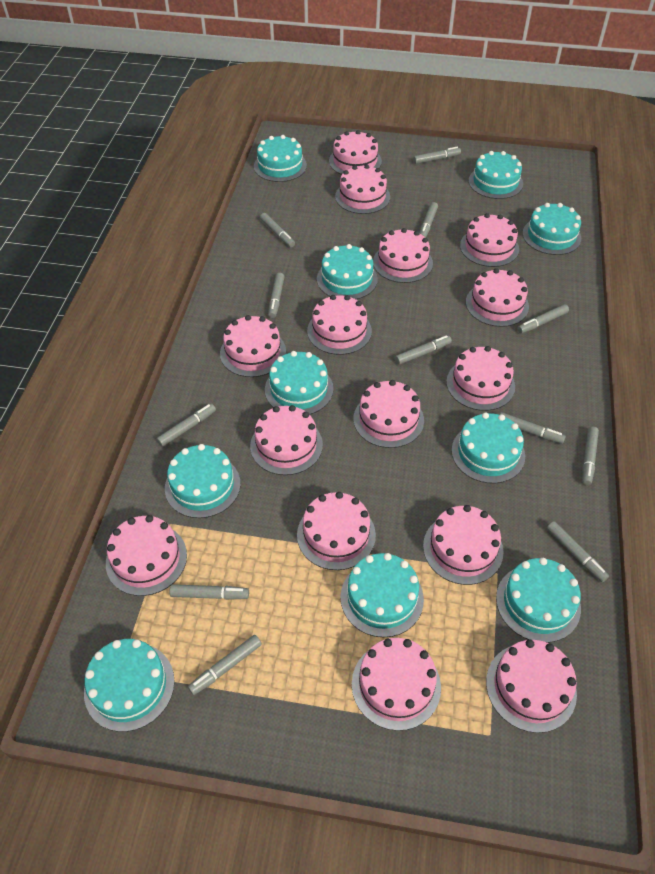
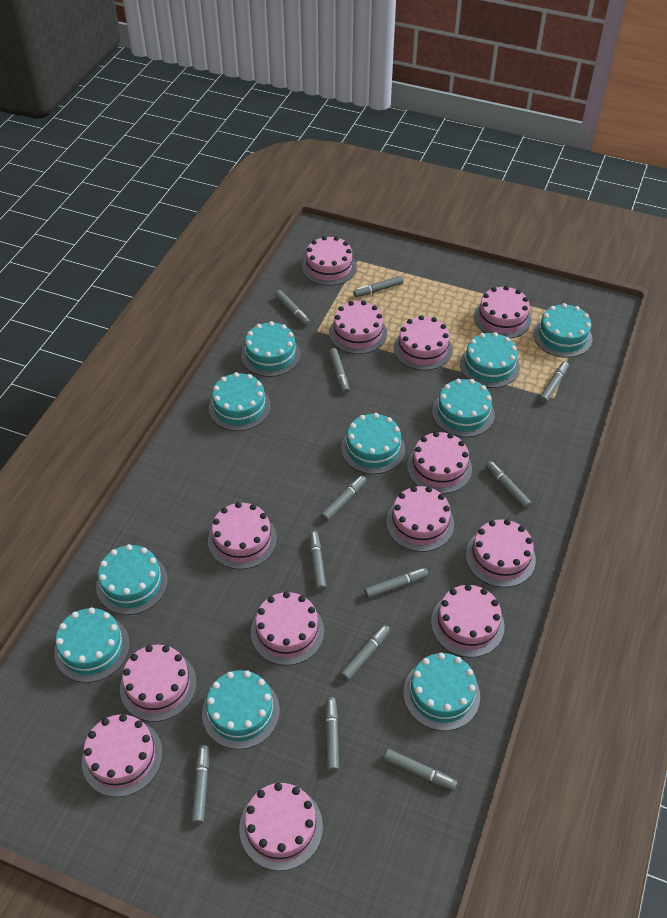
pink cake: 15 -> 13

